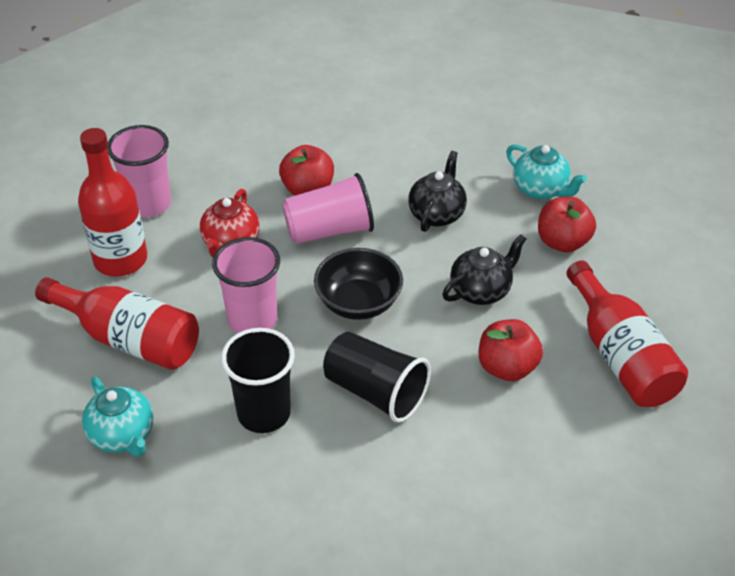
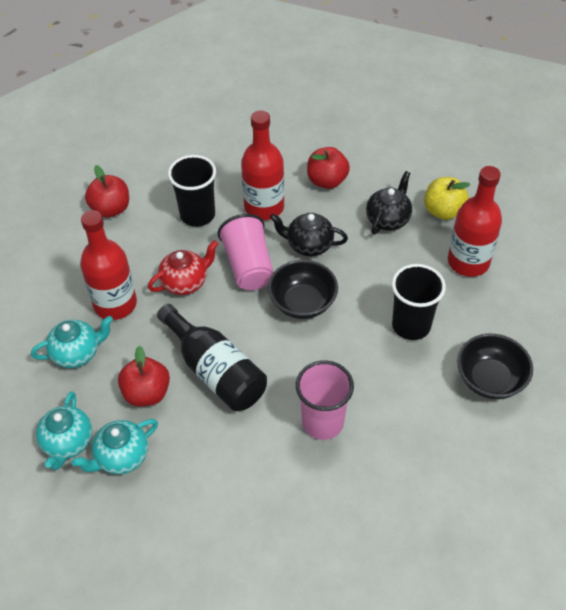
black bottle: 0 -> 1
black bowl: 1 -> 2
pink cup: 3 -> 2
turquoise teapot: 2 -> 3
yellow apple: 0 -> 1

